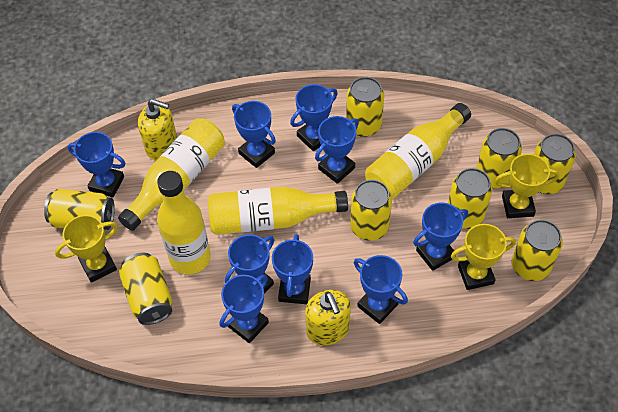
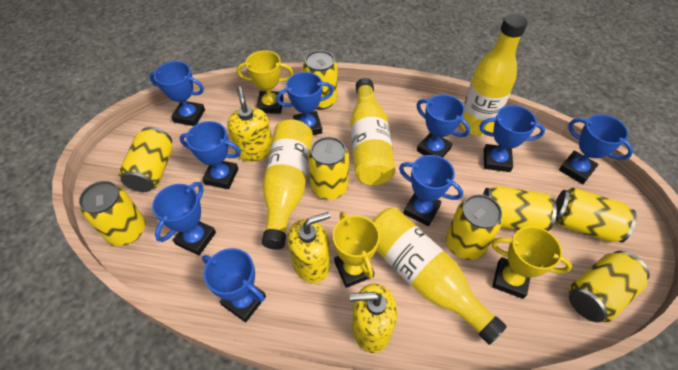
yellow soap dispenser: 2 -> 3

